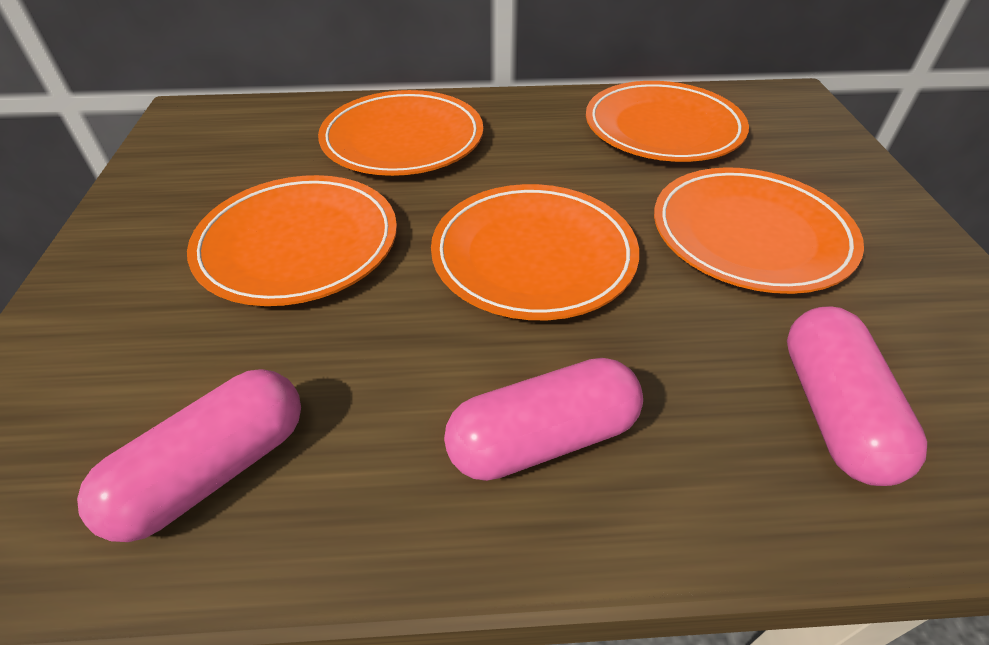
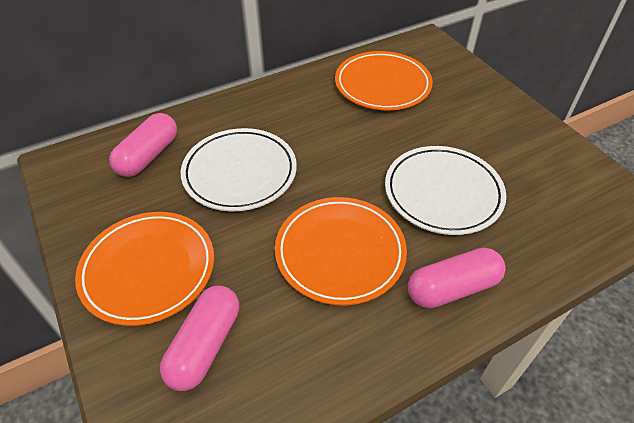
orange plate: 5 -> 3
white plate: 0 -> 2

